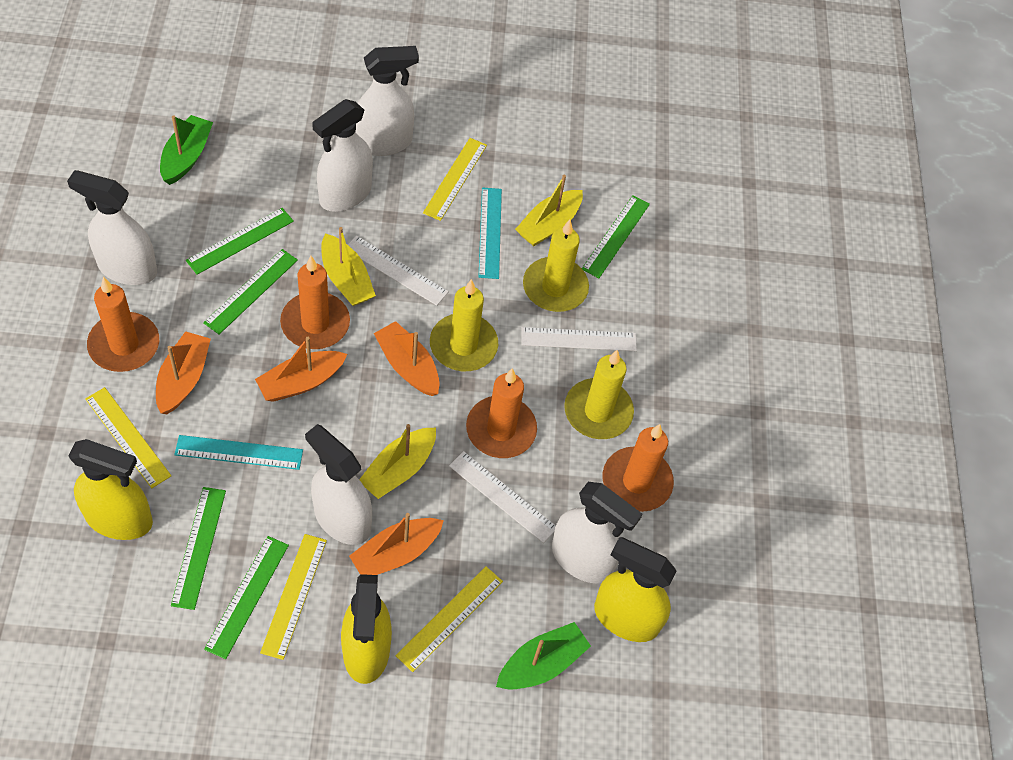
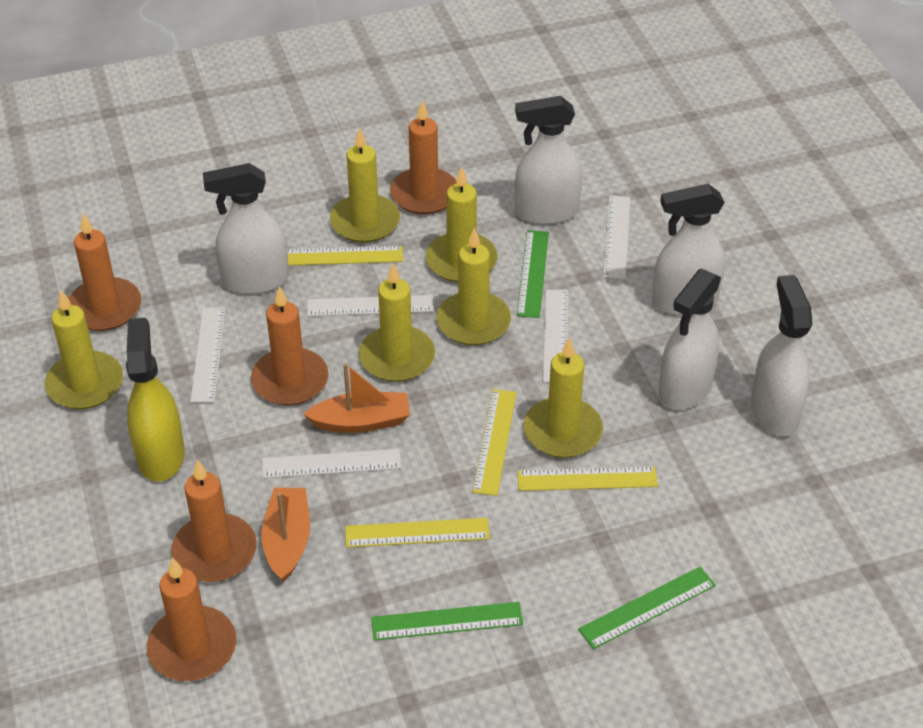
green boat: 2 -> 0
green ruler: 5 -> 3
orange boat: 4 -> 2
orange candle: 4 -> 5
turquoise ruler: 2 -> 0
white ruler: 3 -> 5
yellow boat: 3 -> 0
yellow candle: 3 -> 6
yellow spray bottle: 3 -> 1

